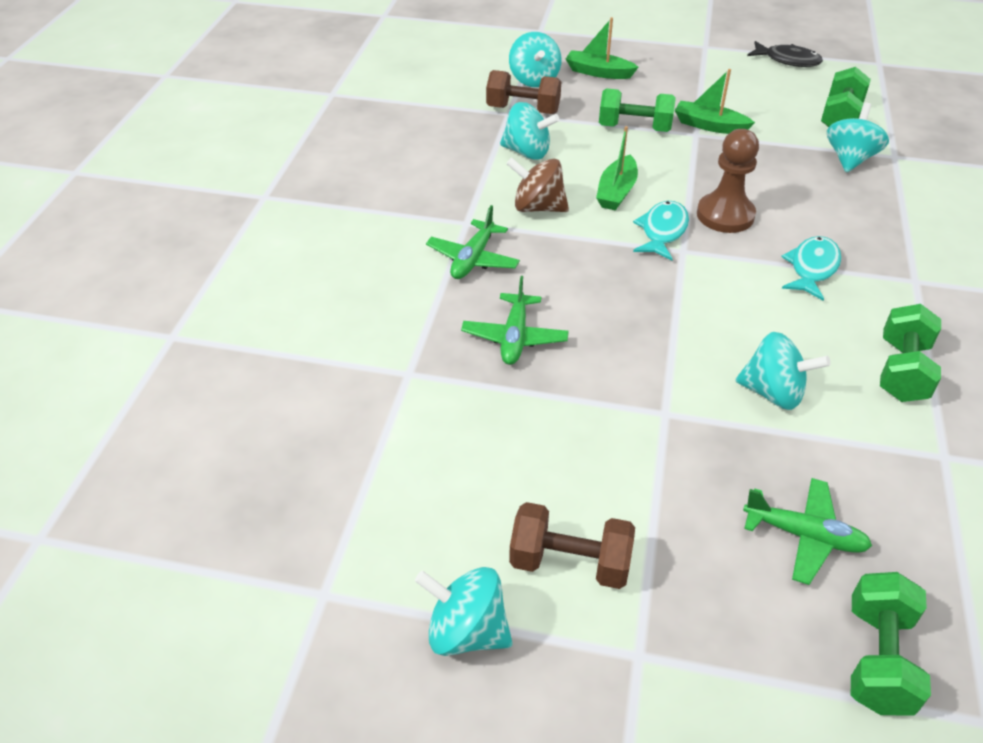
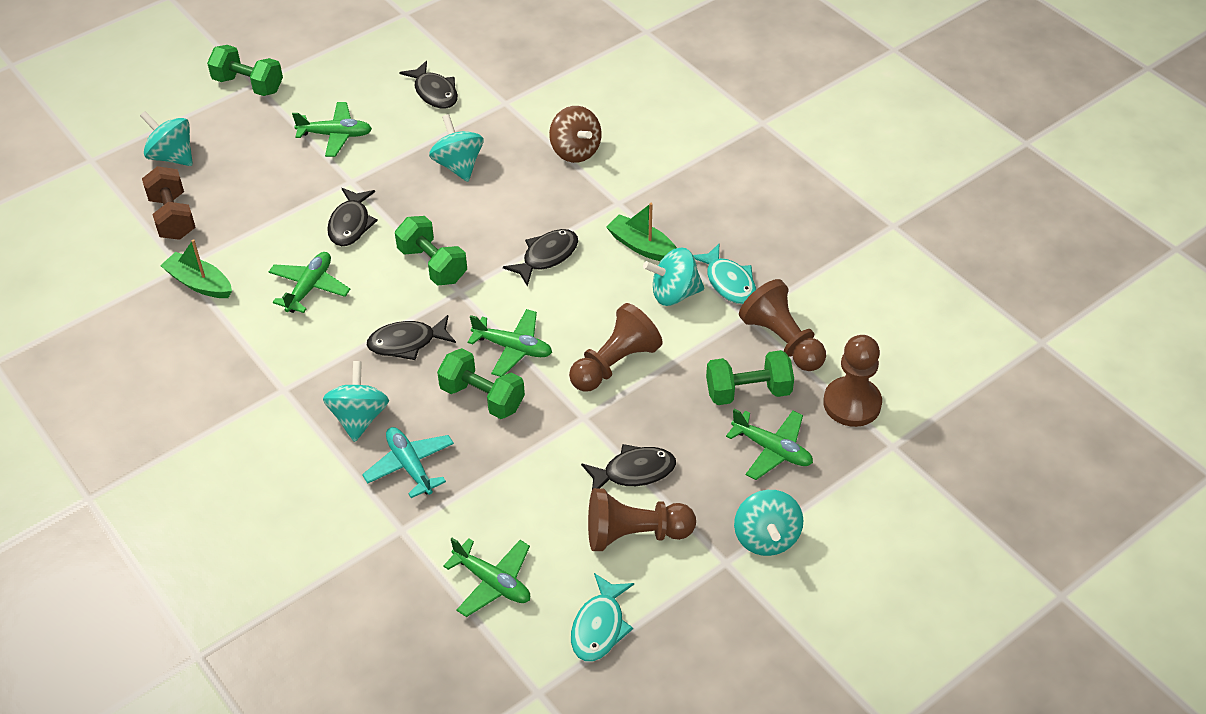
black fish: 1 -> 5
brown dumbbell: 2 -> 1
brown pawn: 1 -> 4
green boat: 3 -> 2
green plane: 3 -> 5
turquoise plane: 0 -> 1

